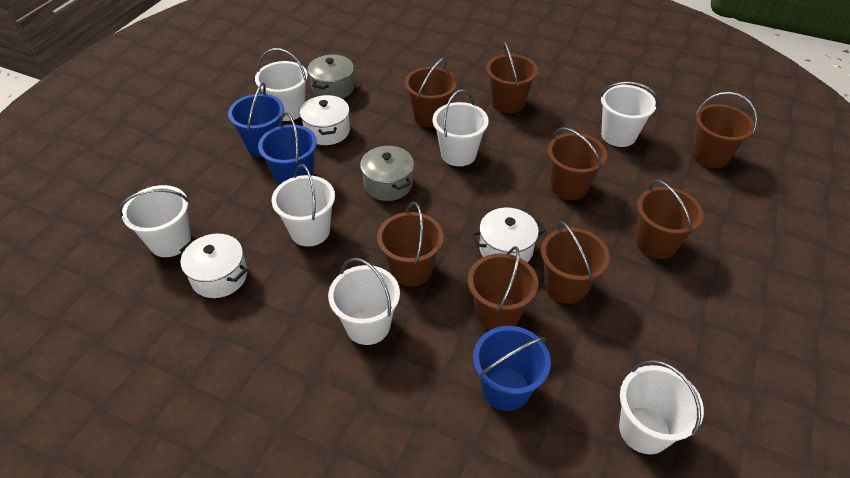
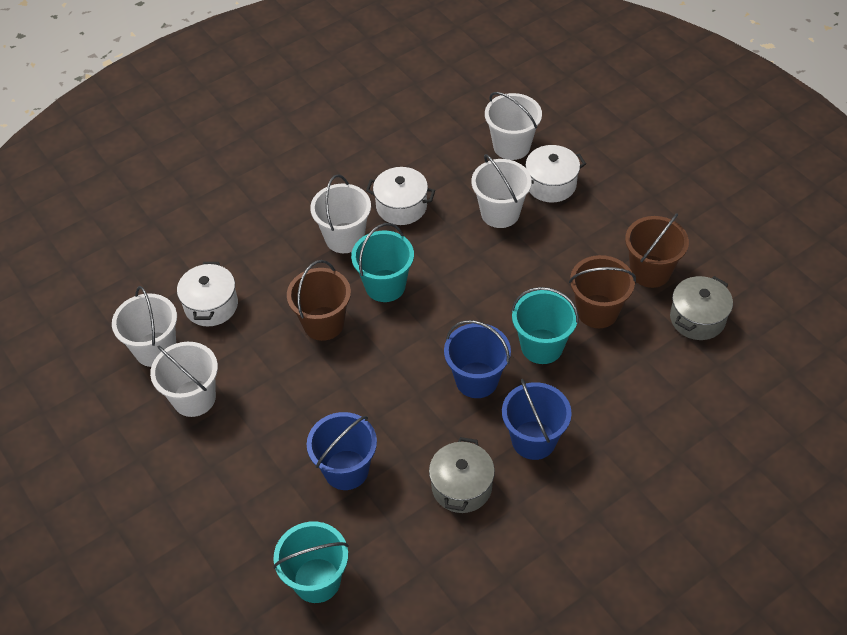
brown bucket: 8 -> 3
turquoise bucket: 0 -> 3
white bucket: 7 -> 5

